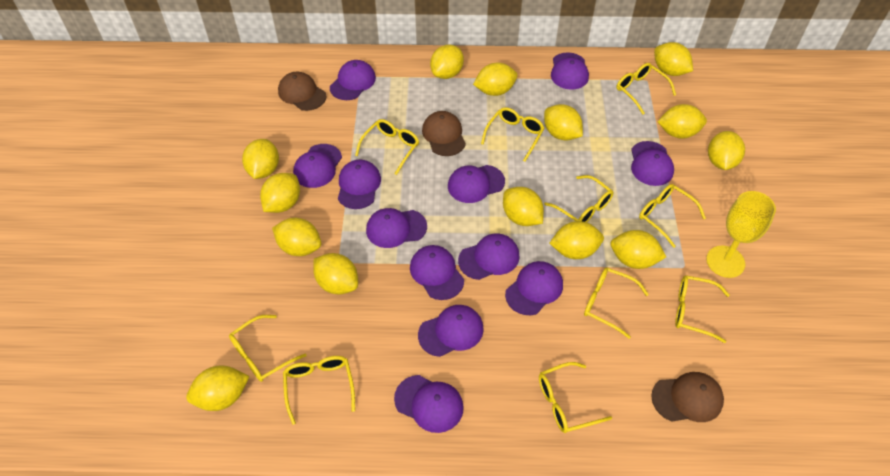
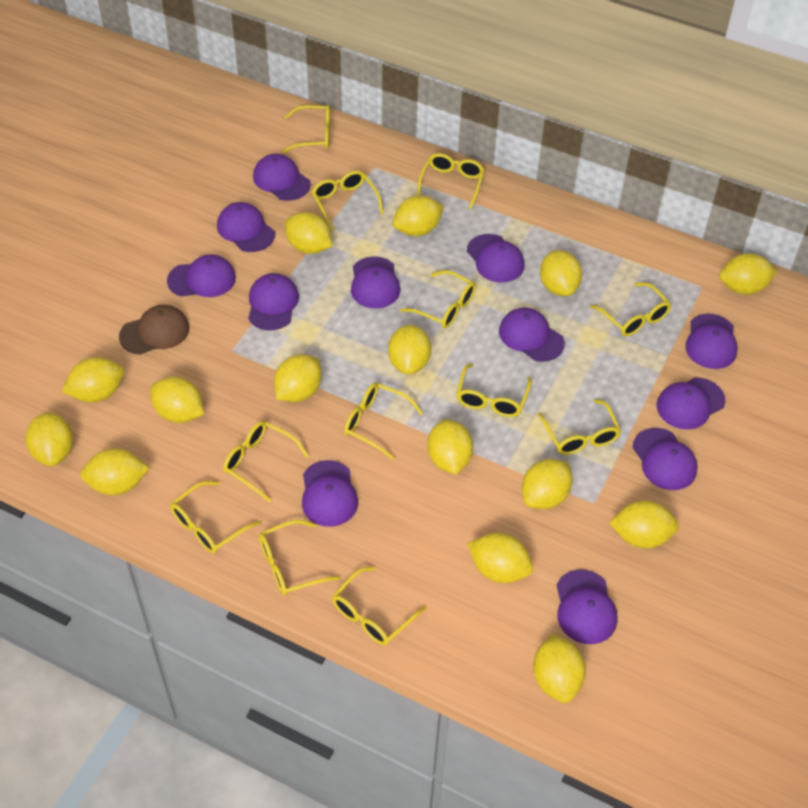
brown cap: 3 -> 1
yellow glasses: 10 -> 12
yellow goblet: 1 -> 0
yellow lemon: 14 -> 15

